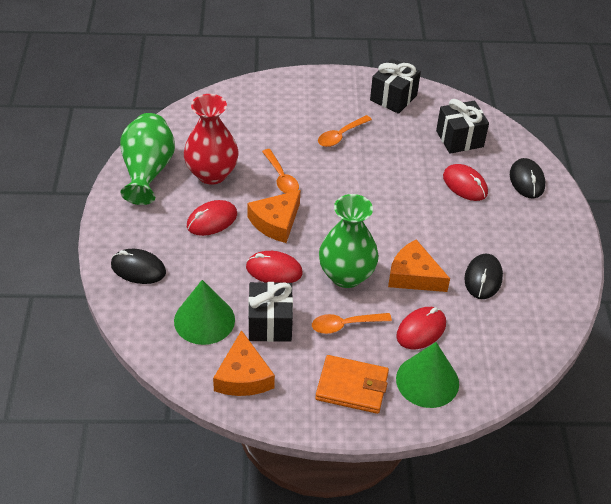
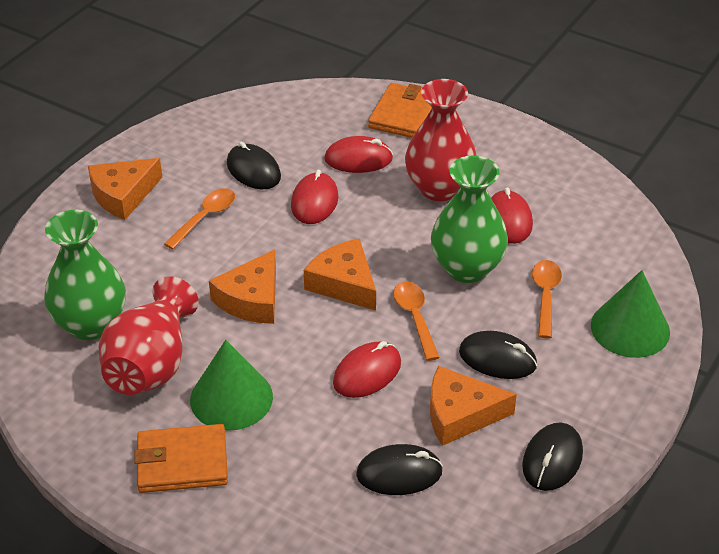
black gift: 3 -> 0
black mouse: 3 -> 4
orange cheese: 3 -> 4
orange wallet: 1 -> 2
red vase: 1 -> 2

